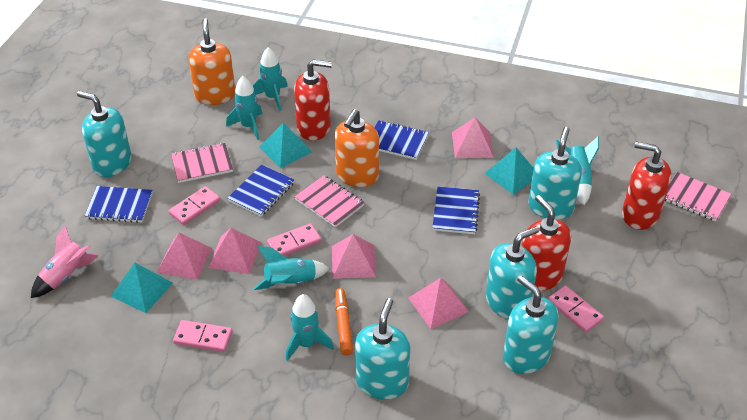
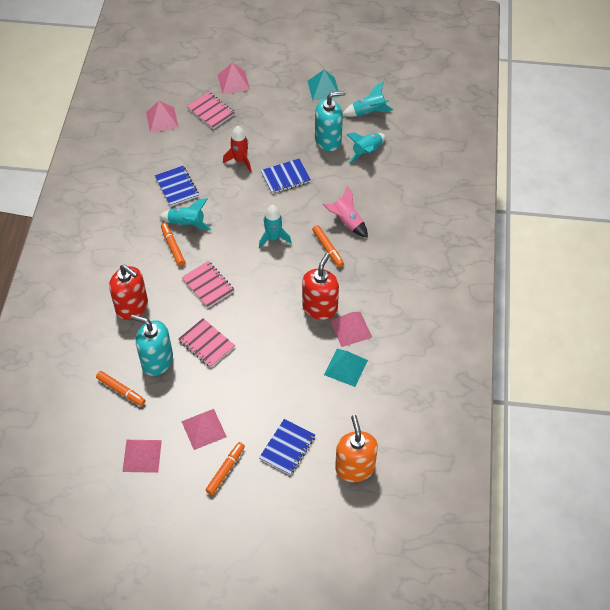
blue notebook: 4 -> 3
orange marker: 1 -> 4
orange soap dispenser: 2 -> 1
pink domino: 4 -> 0
red rocket: 0 -> 1
red soap dispenser: 3 -> 2
turquoise pyramid: 3 -> 2
turquoise rocket: 5 -> 4
turquoise soap dispenser: 5 -> 2

